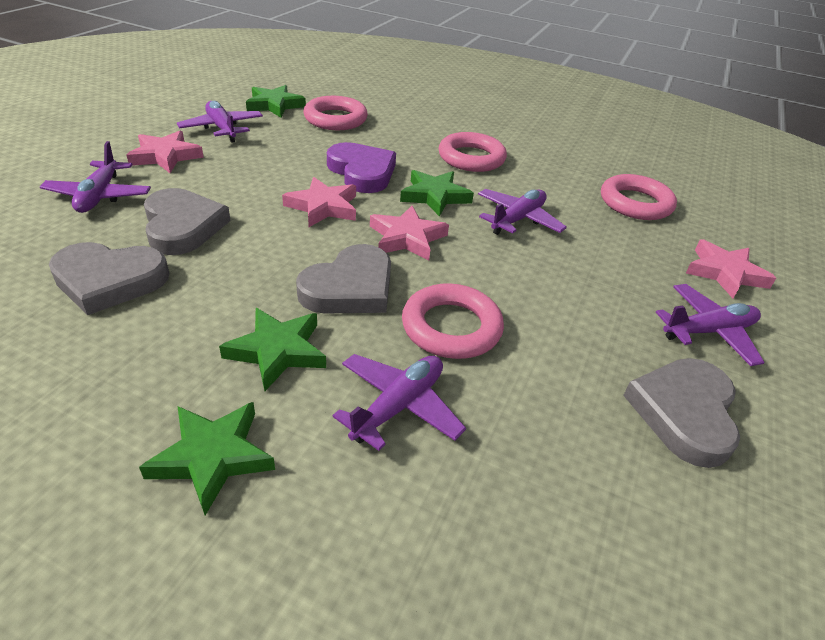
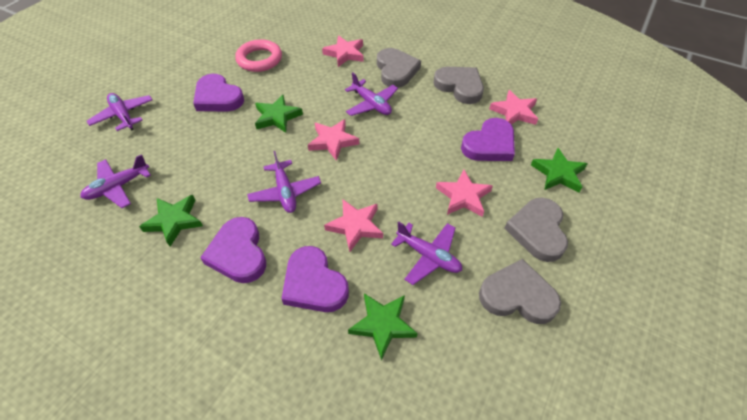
pink ring: 4 -> 1
pink star: 4 -> 5
purple heart: 1 -> 4

